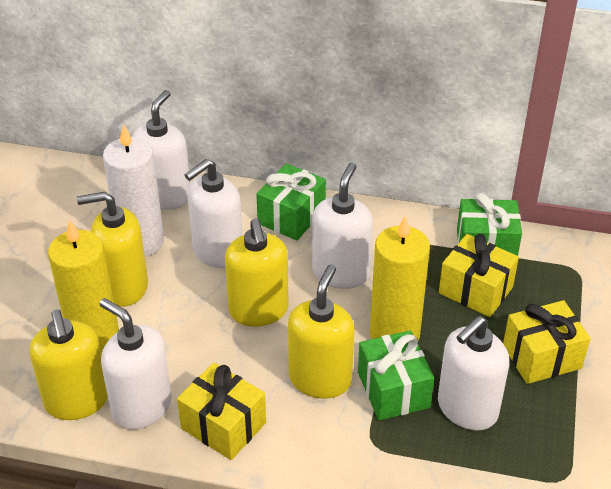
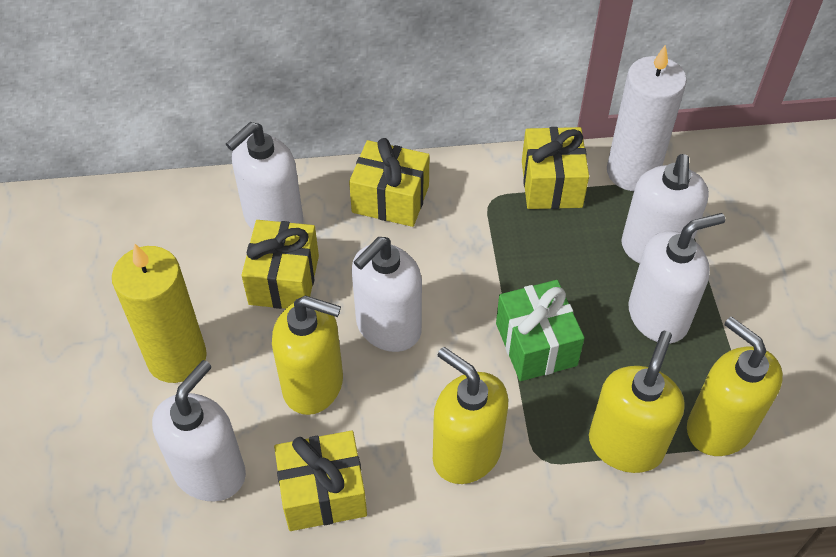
green gift: 3 -> 1
yellow candle: 2 -> 1
yellow gift: 3 -> 4

